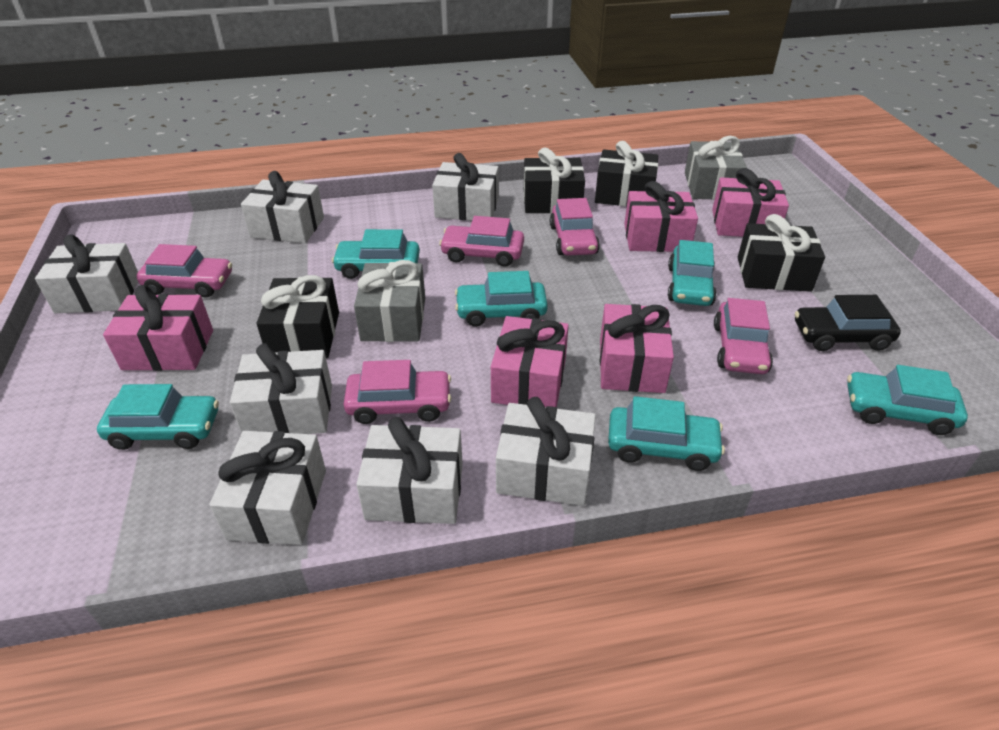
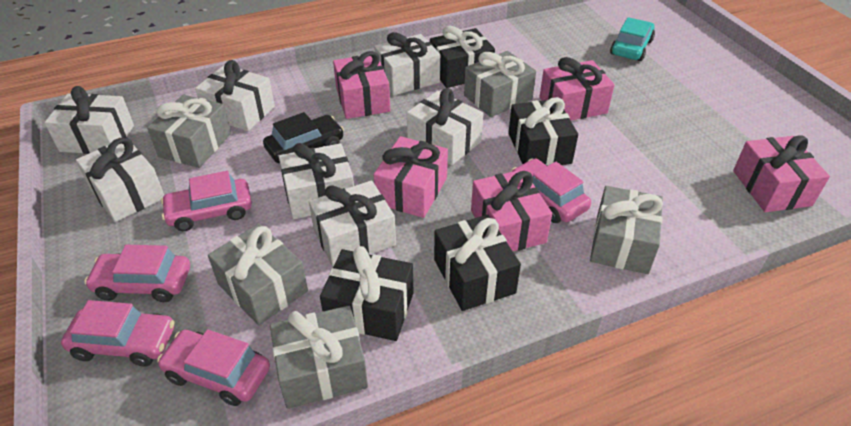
grey gift: 2 -> 5
turquoise car: 6 -> 1

